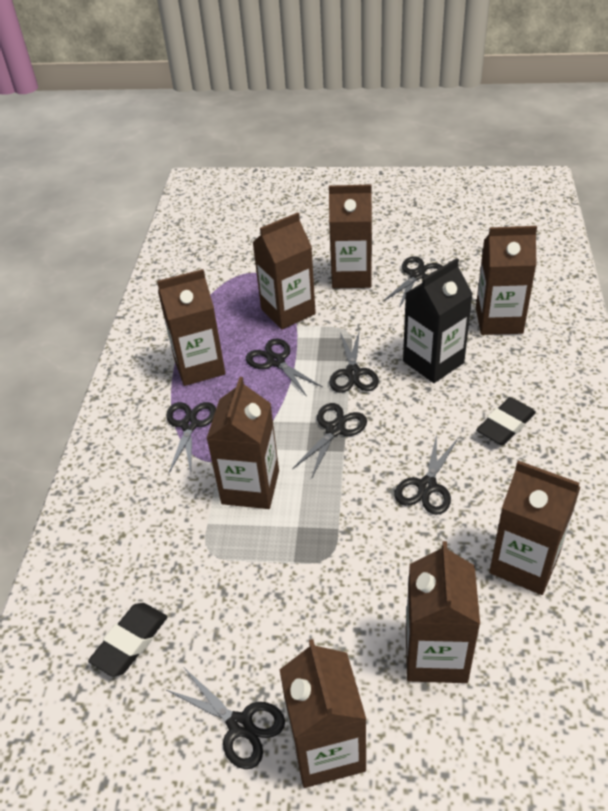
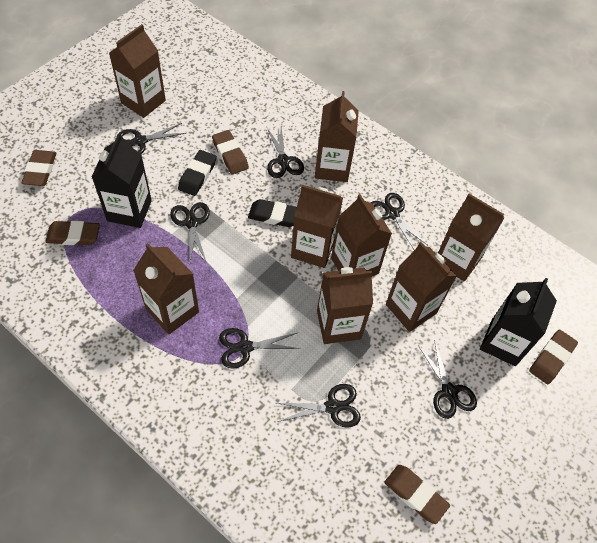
black carton: 1 -> 2
brown eraser: 0 -> 5

